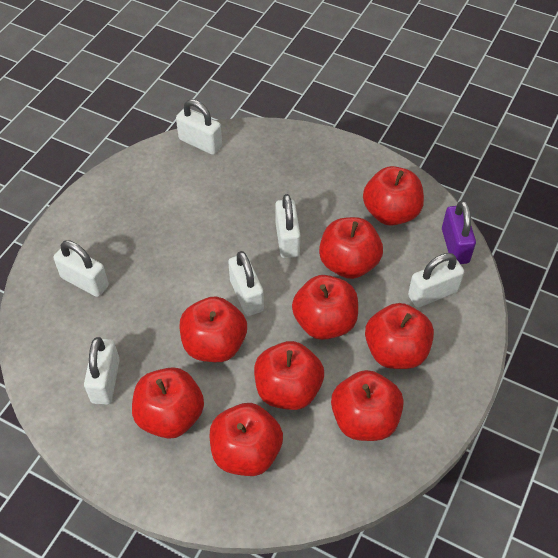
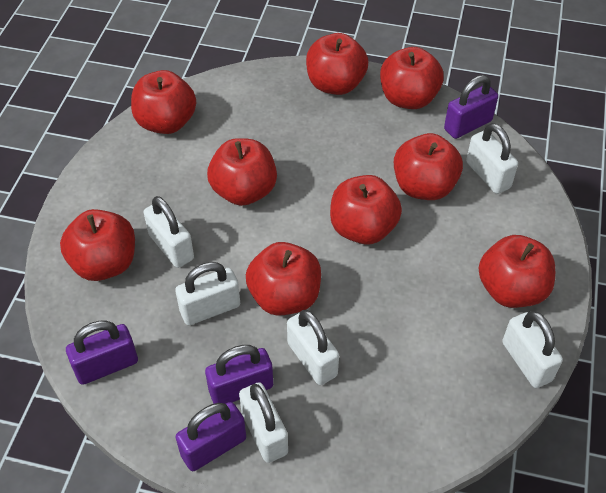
purple padlock: 1 -> 4

